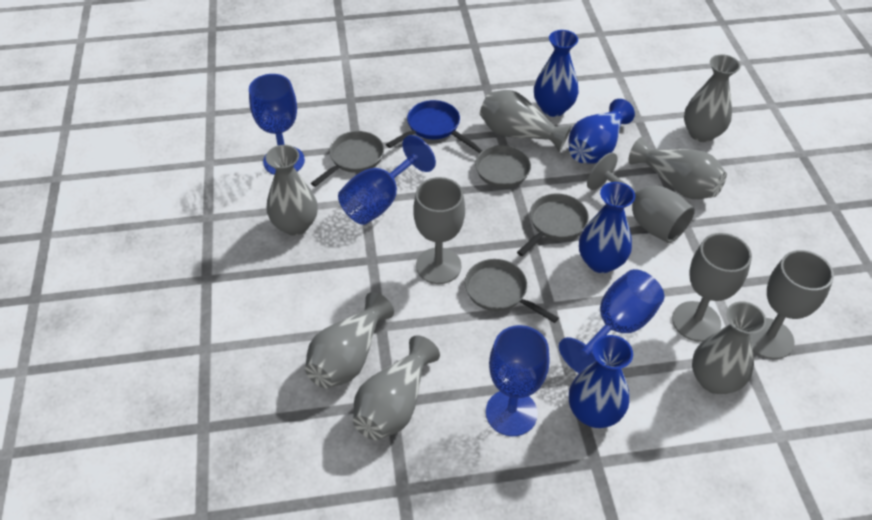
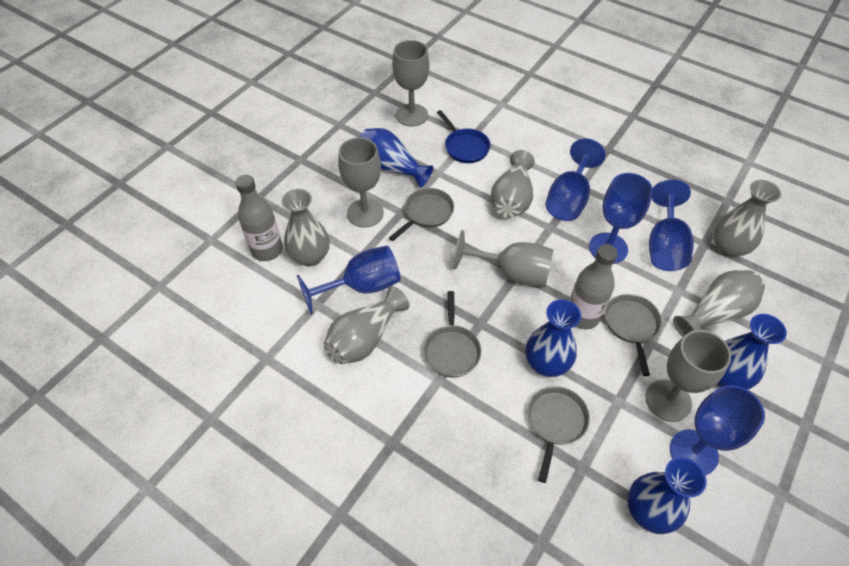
blue goblet: 4 -> 5
grey bottle: 0 -> 2
grey vase: 7 -> 5

